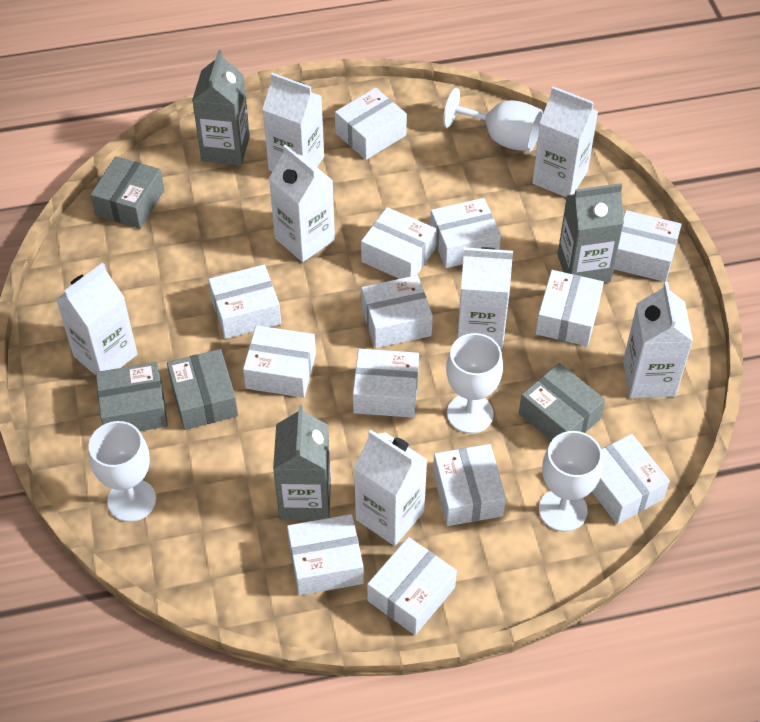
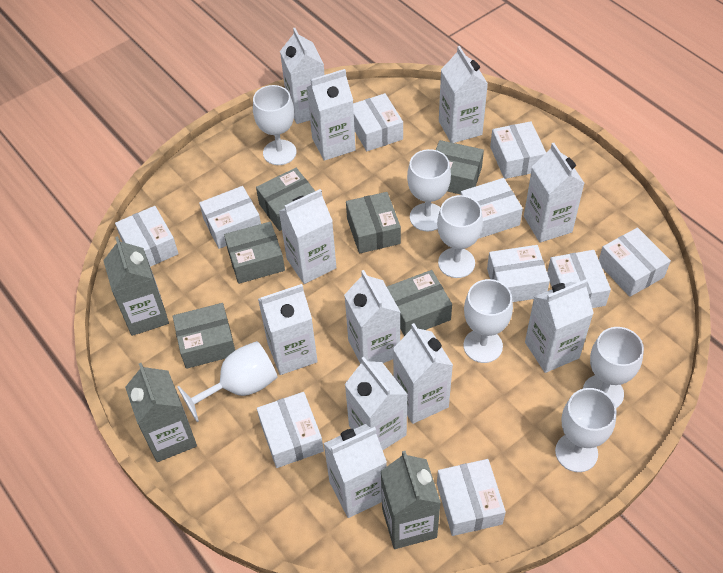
grey box: 4 -> 6
white box: 13 -> 10
white carton: 7 -> 11
white goblet: 4 -> 7

